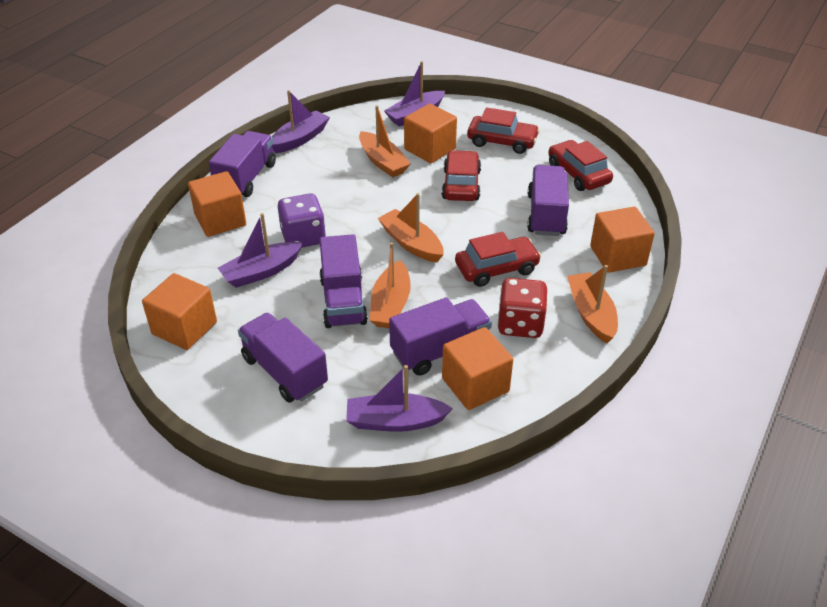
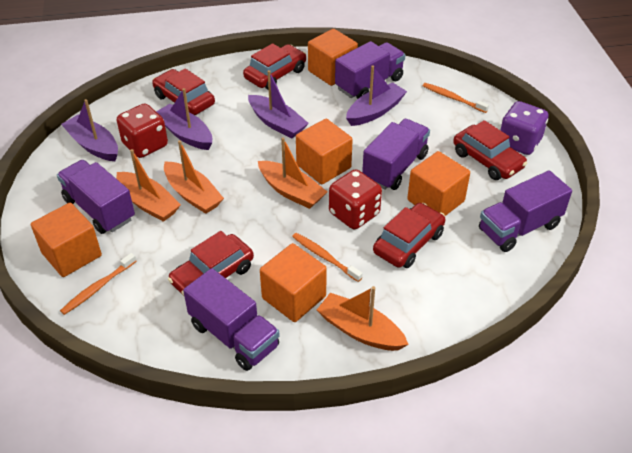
orange toothbrush: 0 -> 3
red car: 4 -> 5
red dice: 1 -> 2

